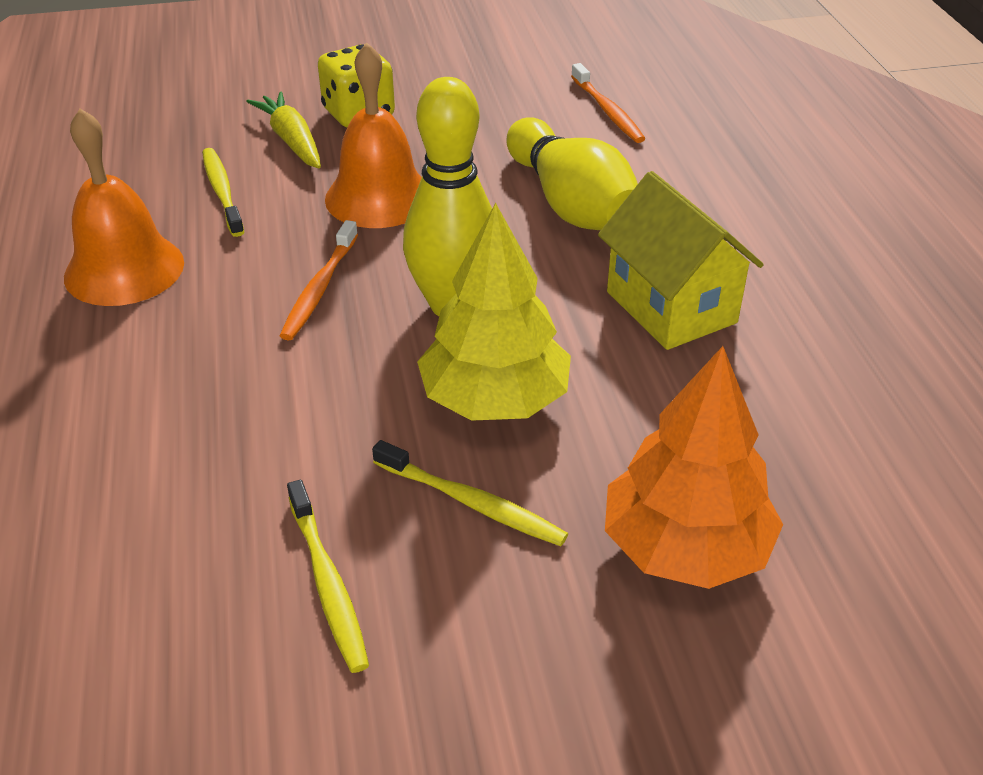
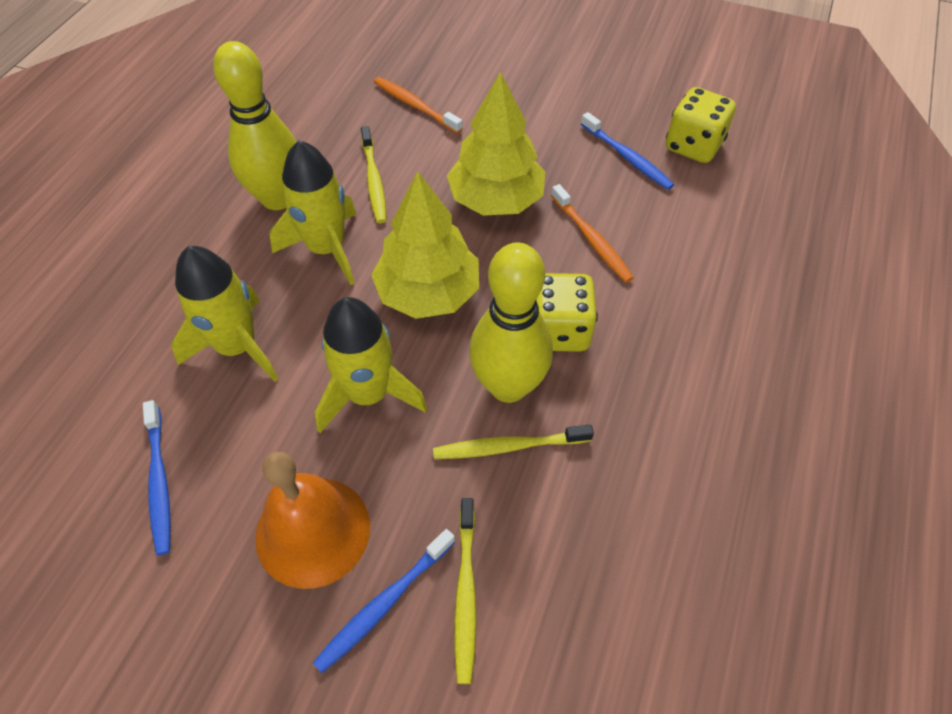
blue toothbrush: 0 -> 3
orange bell: 2 -> 1
orange tree: 1 -> 0
yellow carrot: 1 -> 0
yellow dice: 1 -> 2
yellow house: 1 -> 0
yellow rocket: 0 -> 3
yellow tree: 1 -> 2

